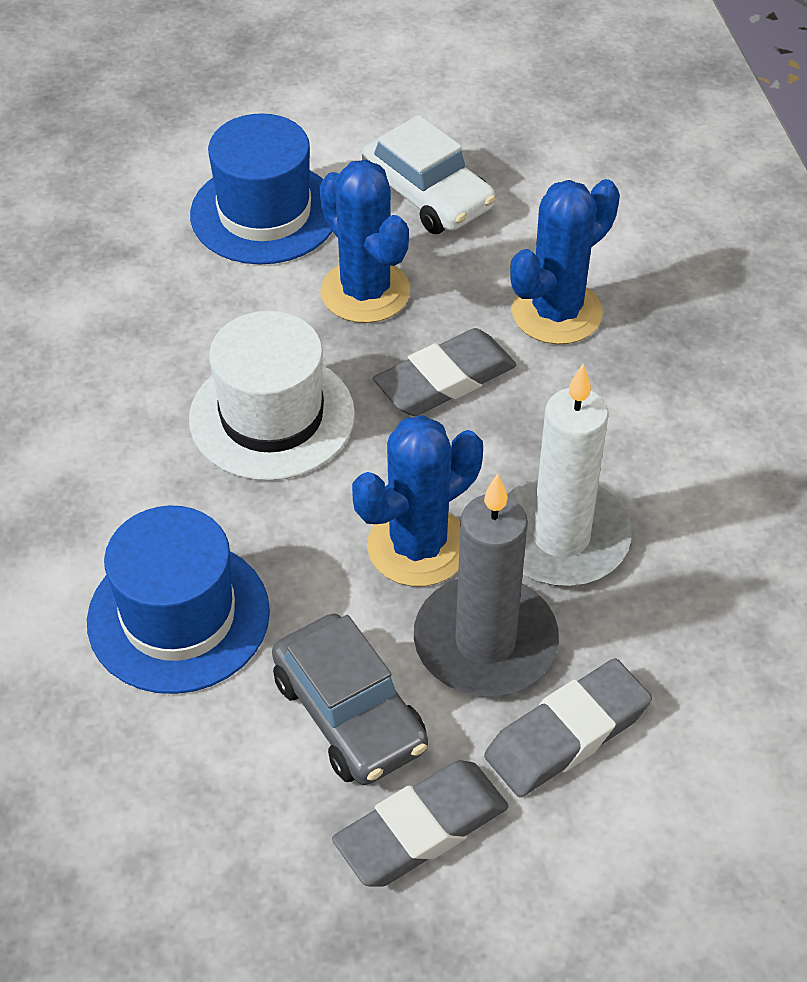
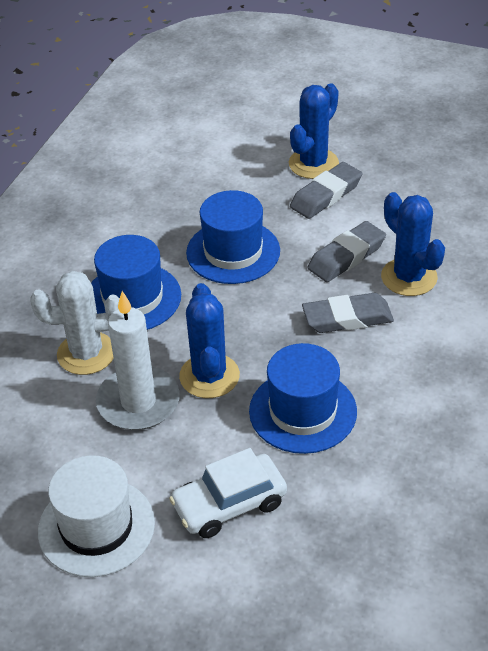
blue hat: 2 -> 3
grey candle: 1 -> 0
grey car: 1 -> 0
white cactus: 0 -> 1

